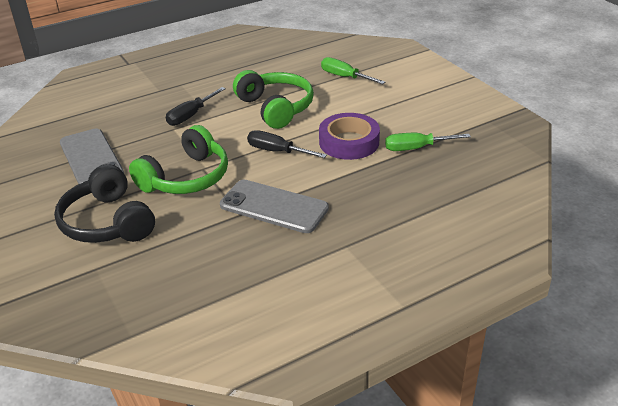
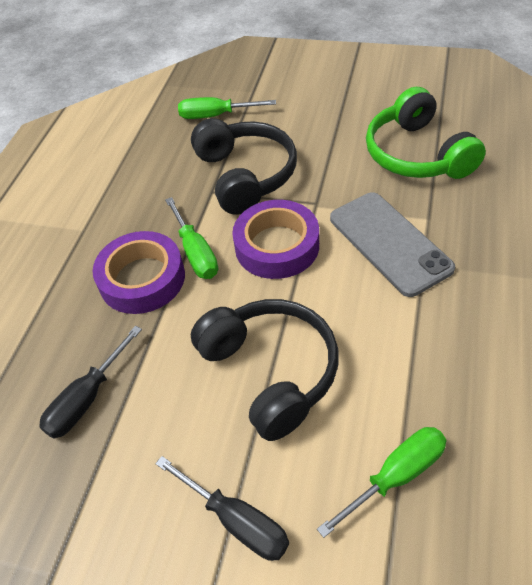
black headphones: 1 -> 2
green headphones: 2 -> 1
green screwdriver: 2 -> 3
grey phone: 2 -> 1
purple tape: 1 -> 2

